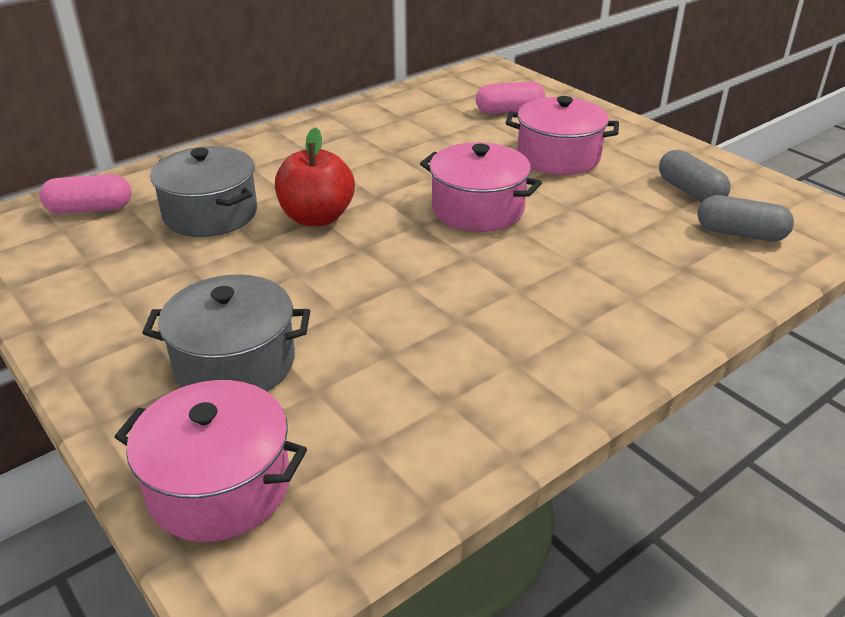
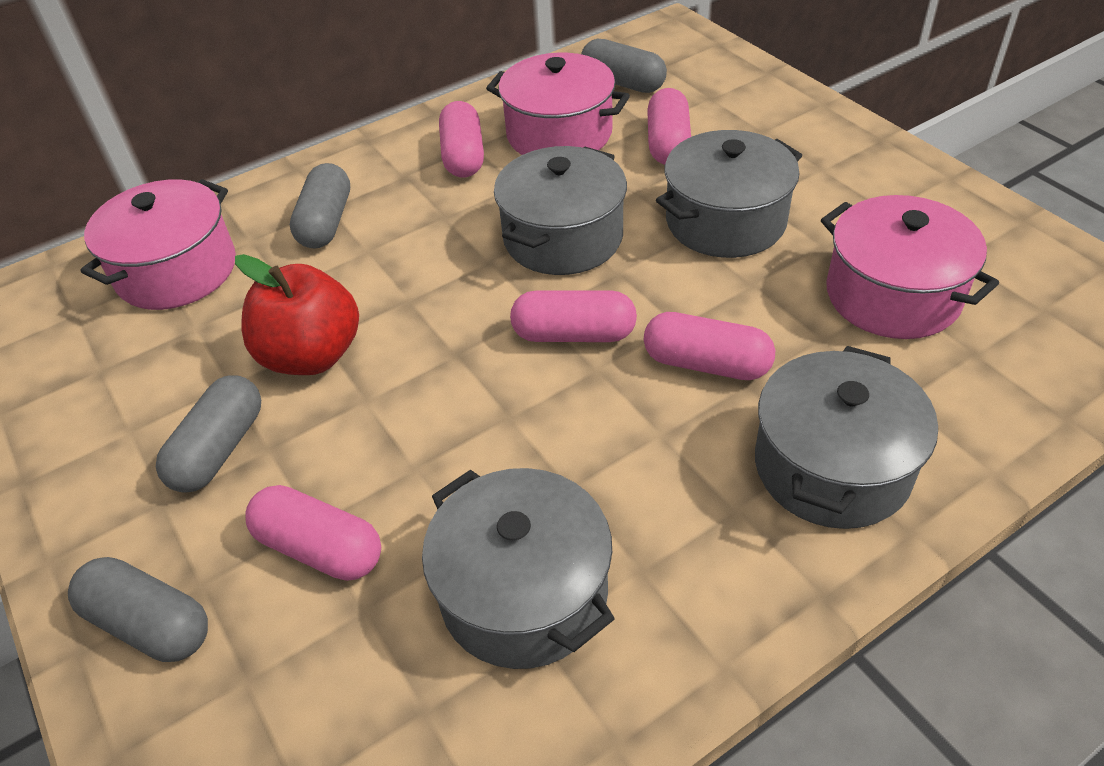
grey capsule: 2 -> 4
grey pot: 2 -> 4
pink capsule: 2 -> 5

